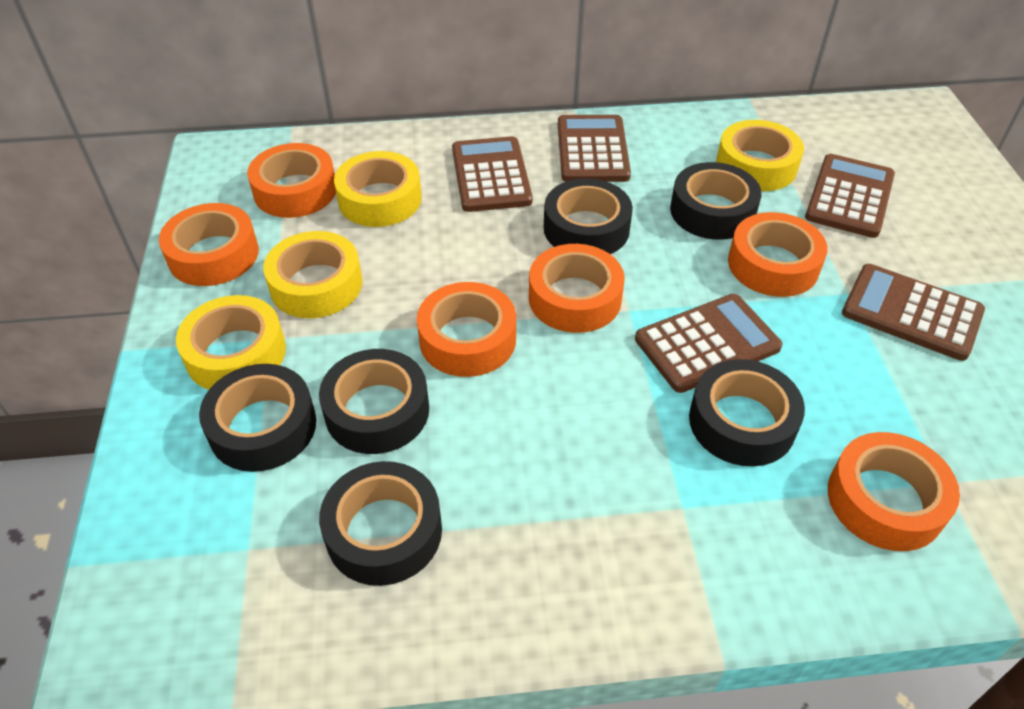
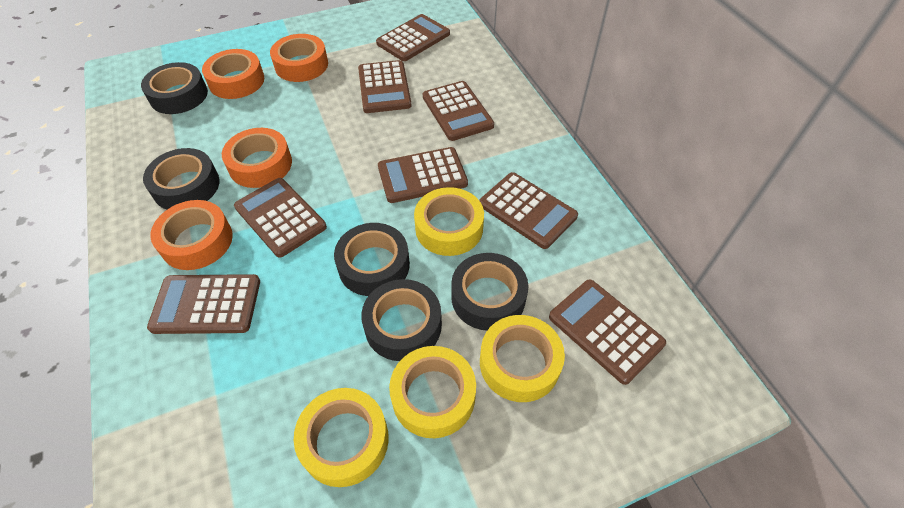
black tape: 6 -> 5
brown calculator: 5 -> 8
orange tape: 6 -> 4

